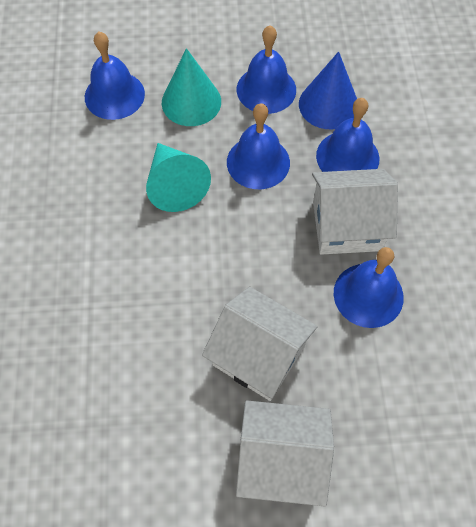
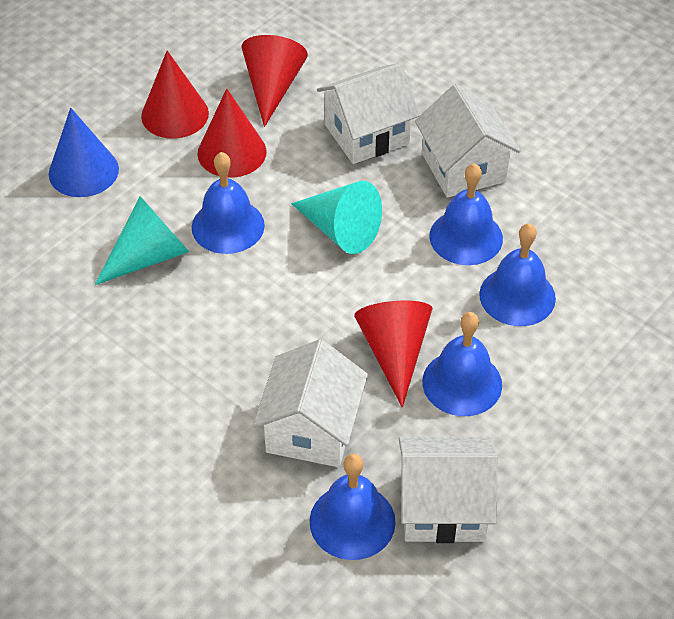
red cone: 0 -> 4
white house: 3 -> 4

